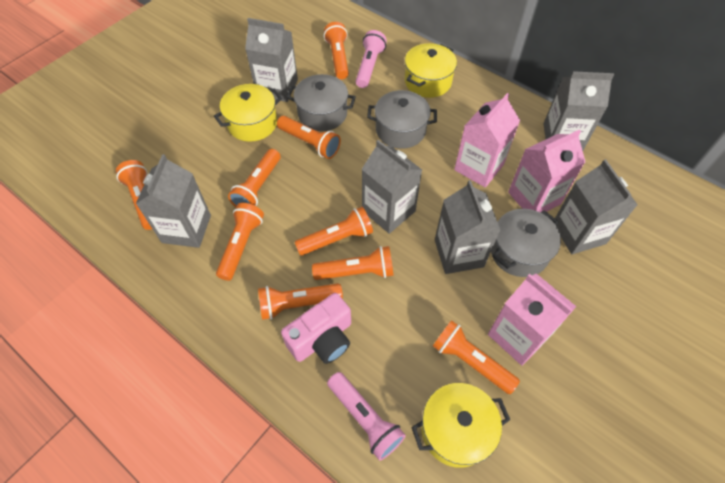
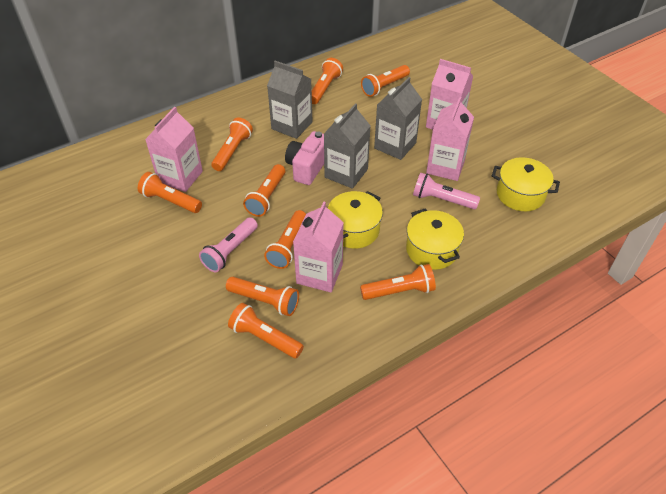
grey carton: 6 -> 3
grey pot: 3 -> 0
pink carton: 3 -> 4

